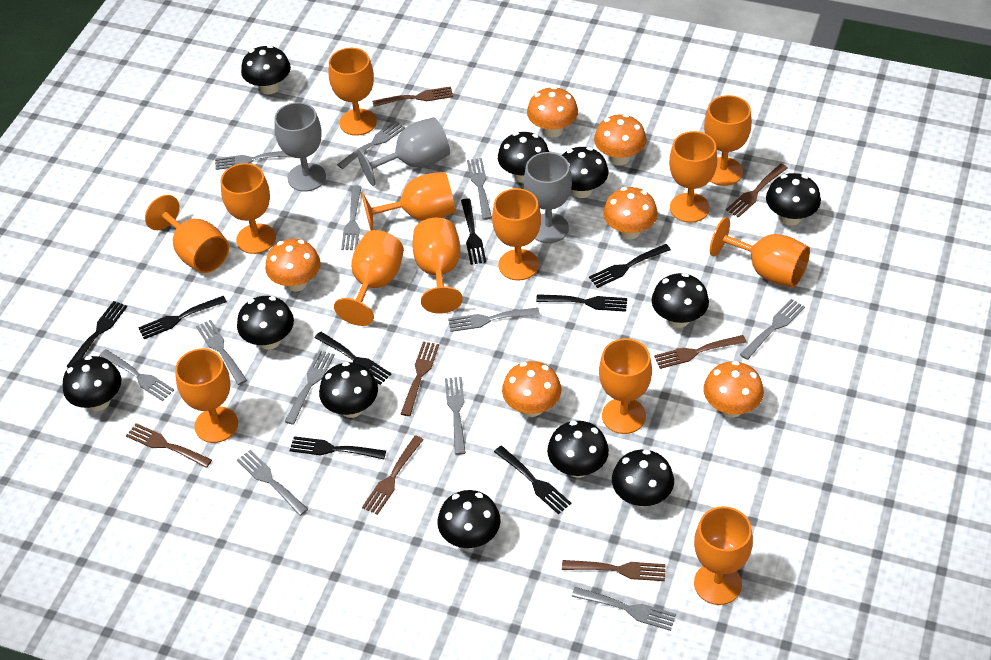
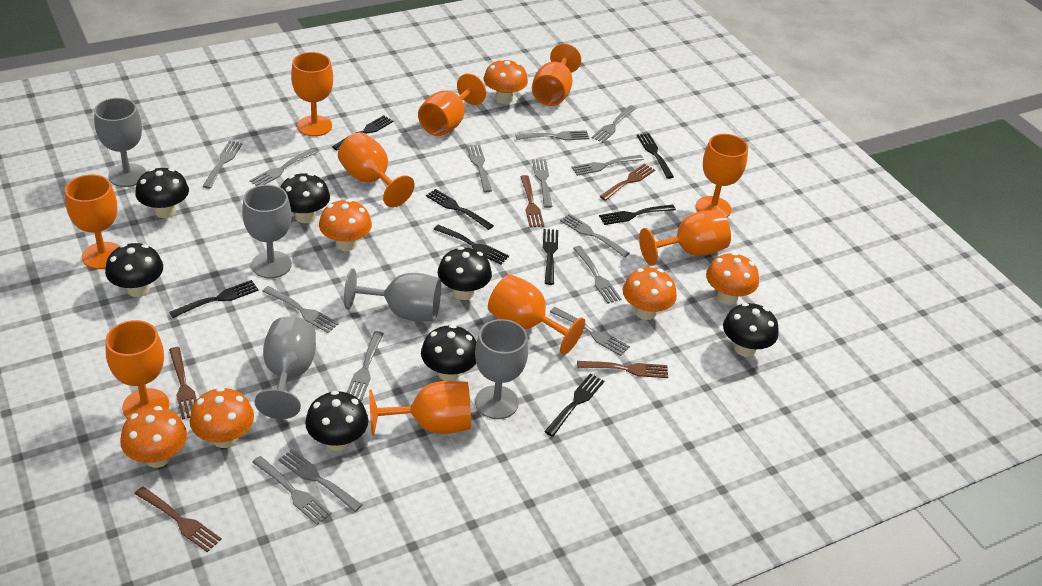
black mushroom: 11 -> 7
brown fork: 7 -> 5
grey fork: 12 -> 14
grey goblet: 3 -> 5
orange goblet: 13 -> 10

